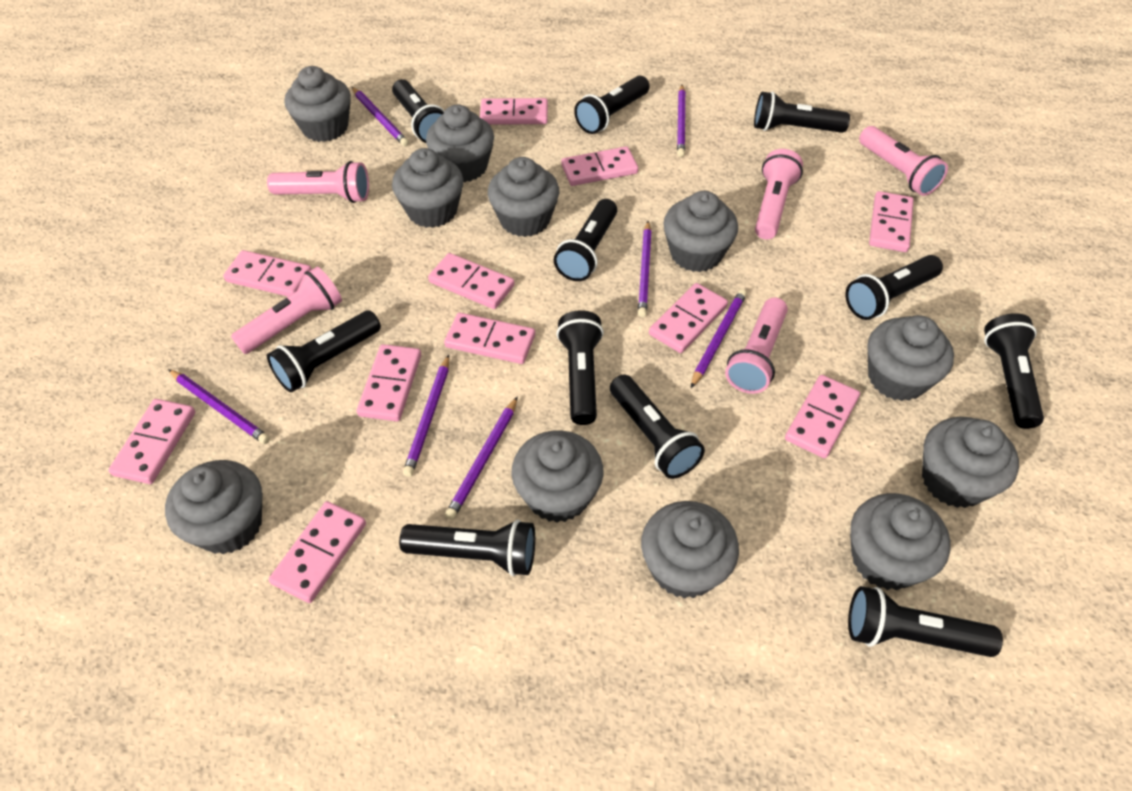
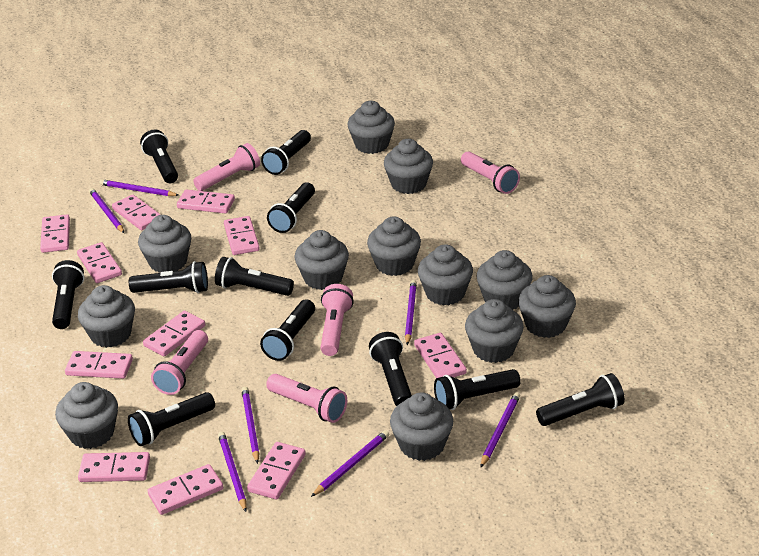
grey cupcake: 11 -> 12

